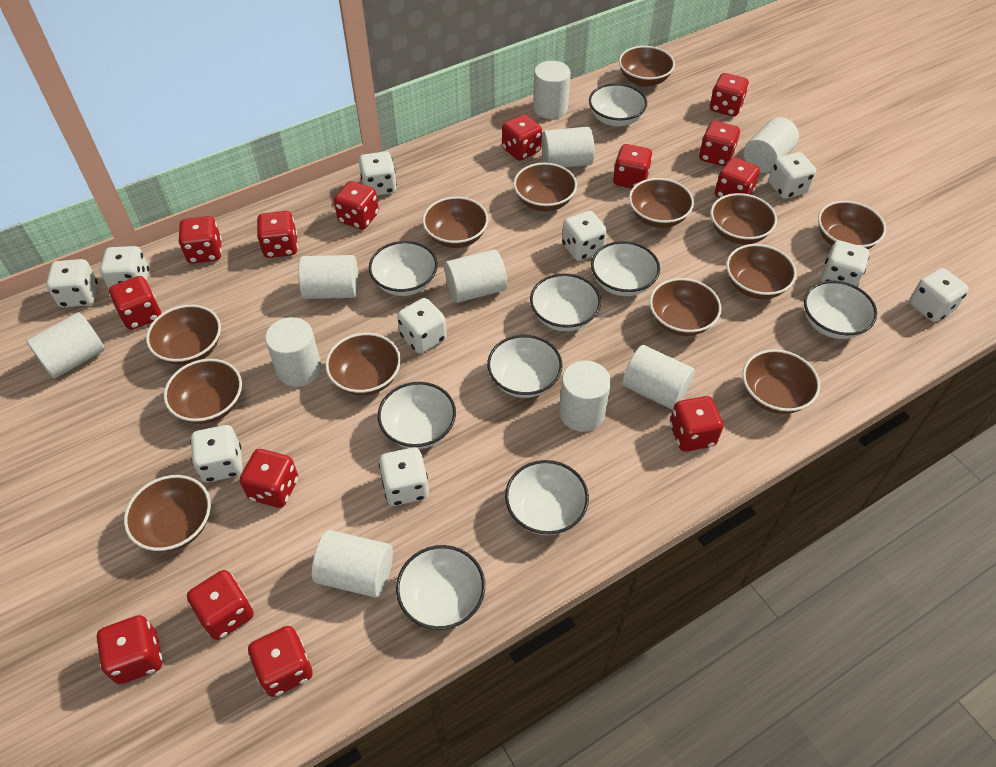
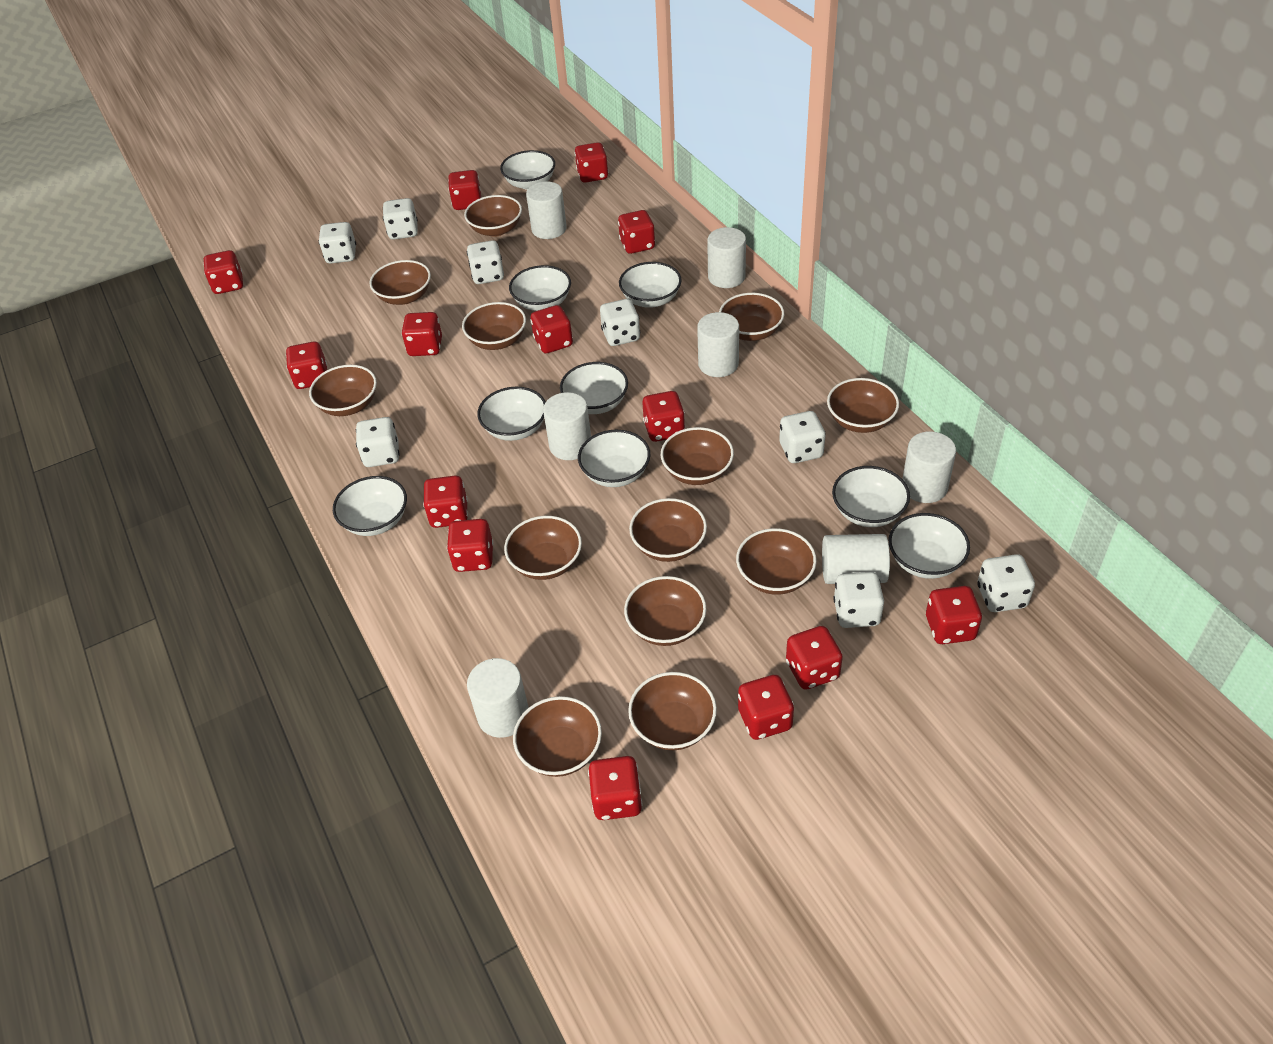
white cylinder: 10 -> 7
white dice: 10 -> 8

